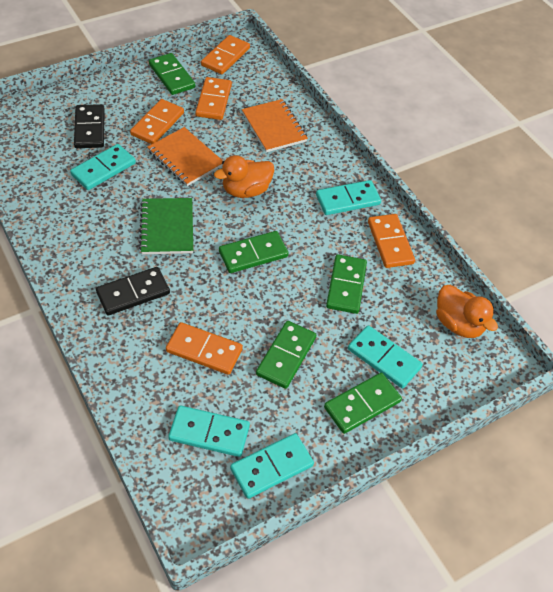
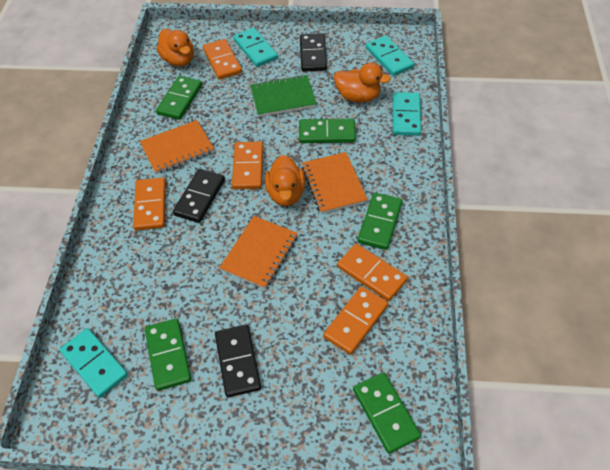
black domino: 2 -> 3
orange duck: 2 -> 3
orange notebook: 2 -> 3
turquoise domino: 5 -> 4

